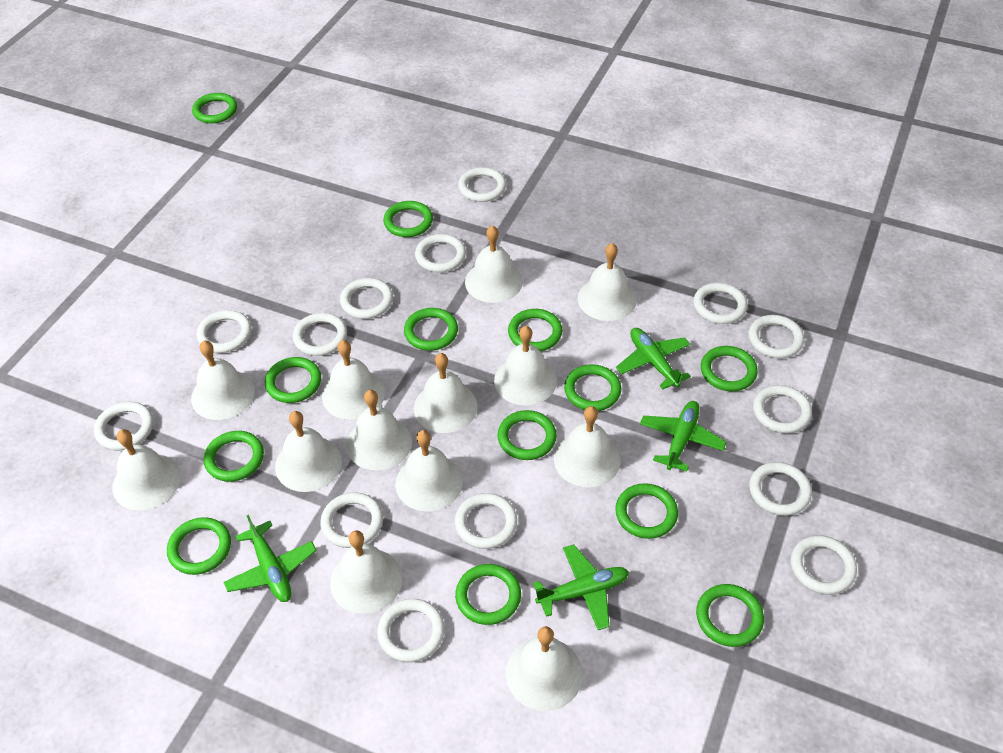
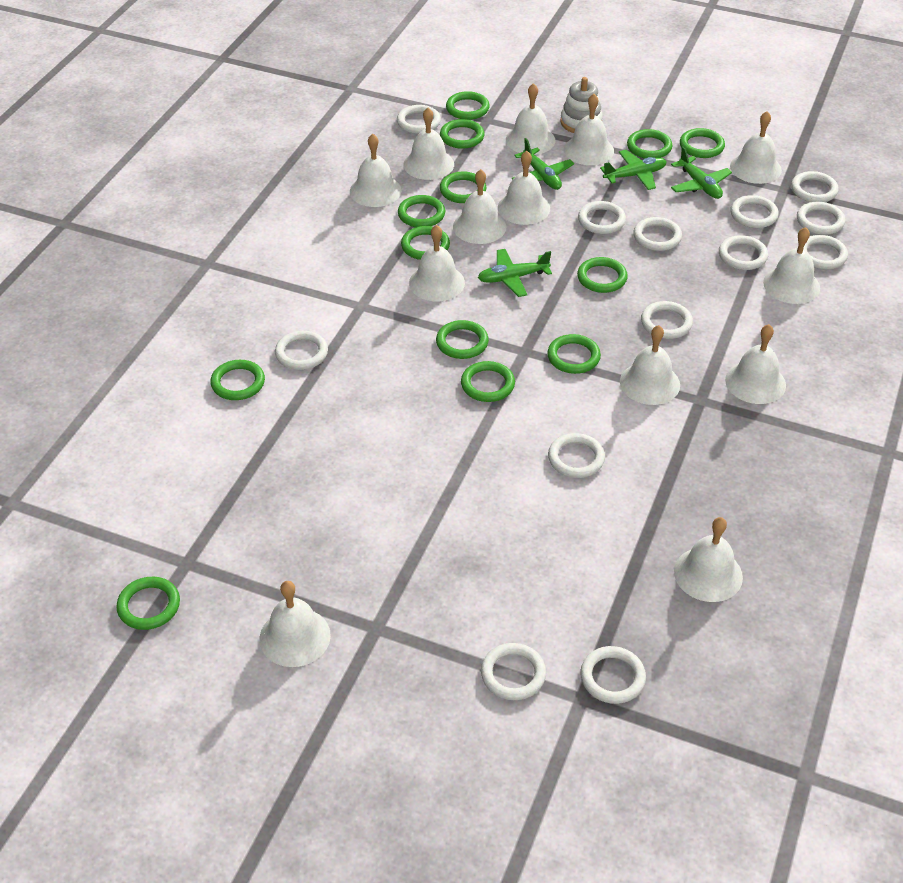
white ring: 14 -> 13
white stacking toy: 0 -> 1

